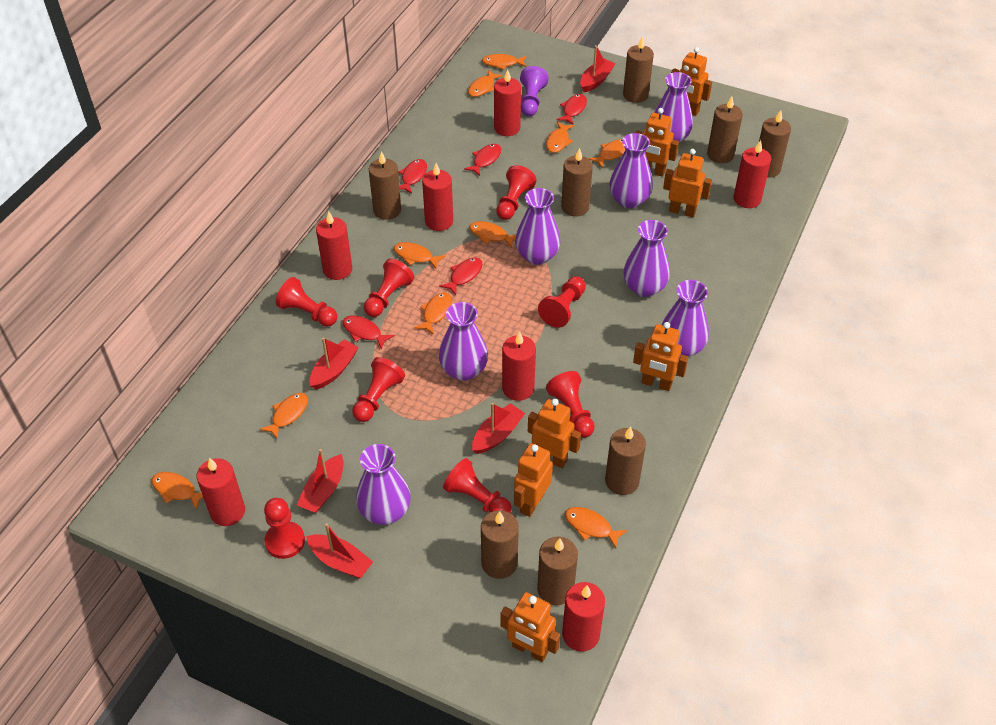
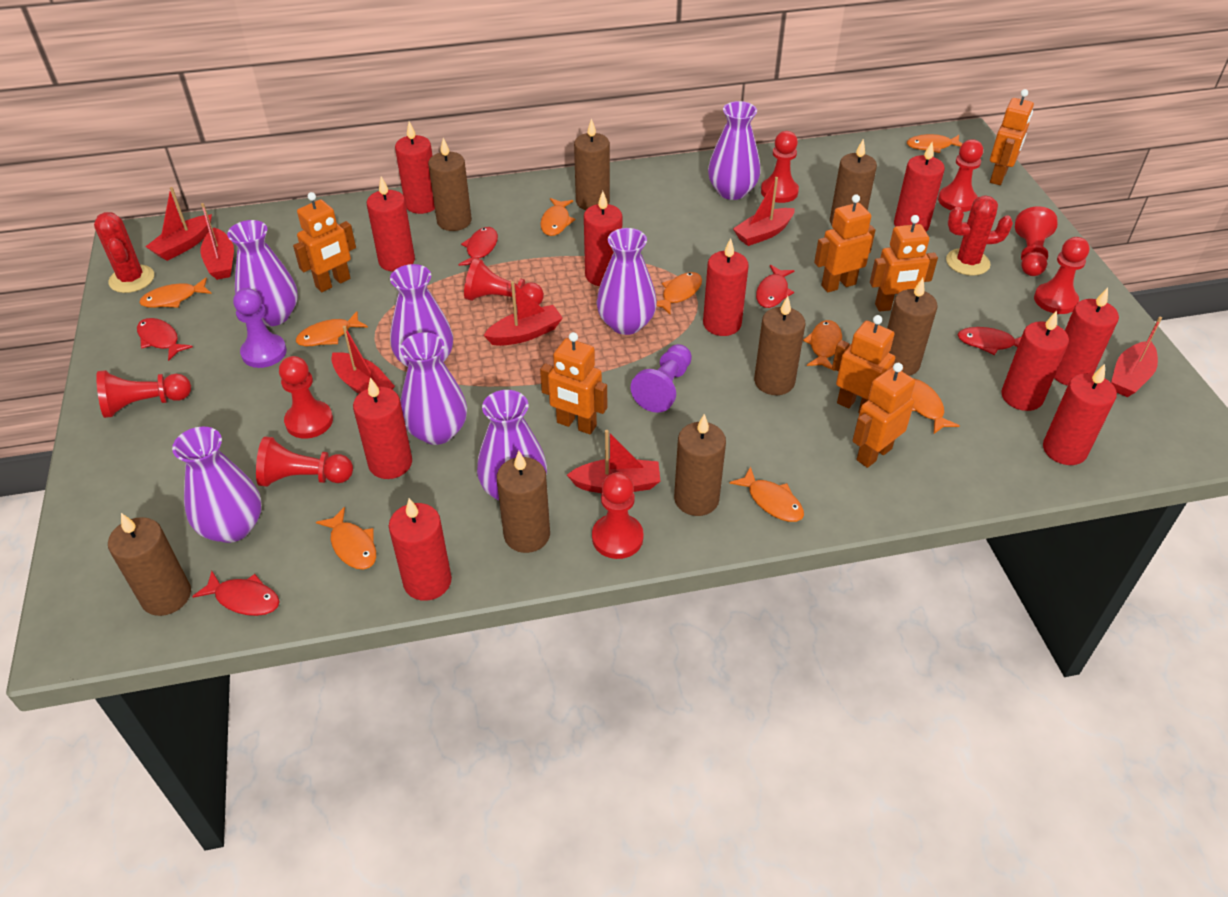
orange fish: 10 -> 9
purple pawn: 1 -> 2
red boat: 5 -> 7
red cactus: 0 -> 2
red candle: 7 -> 10
red pawn: 8 -> 9

